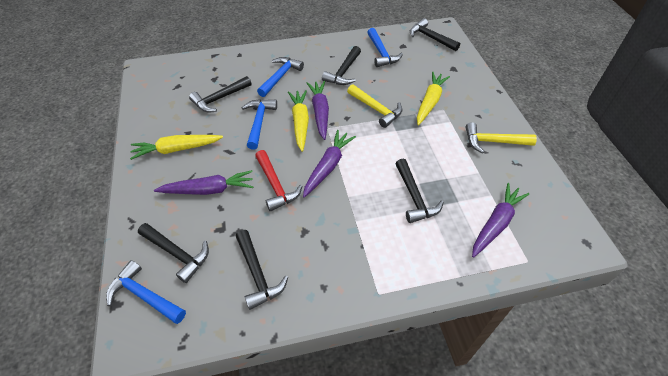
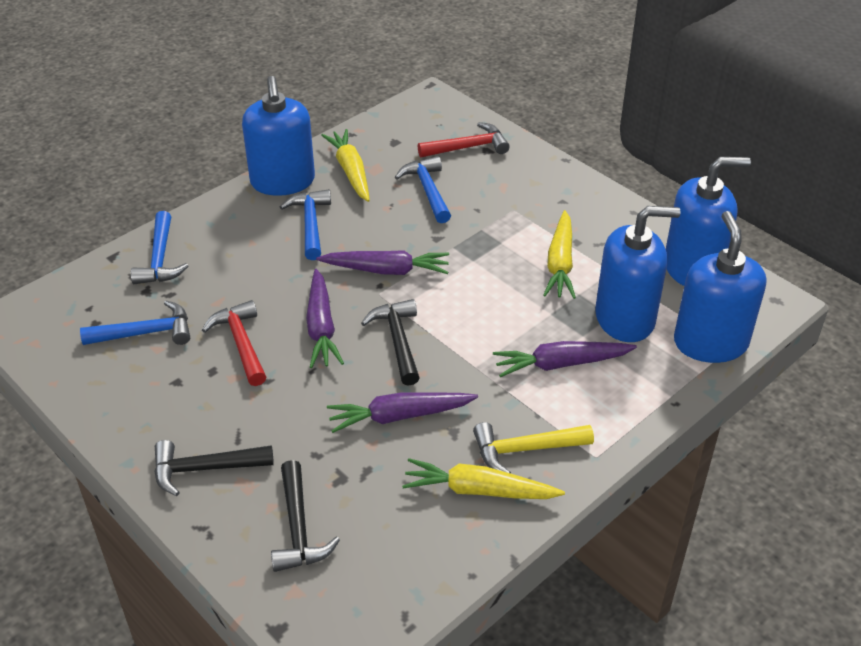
black hammer: 6 -> 3
blue soap dispenser: 0 -> 4
red hammer: 1 -> 2
yellow hammer: 2 -> 1

